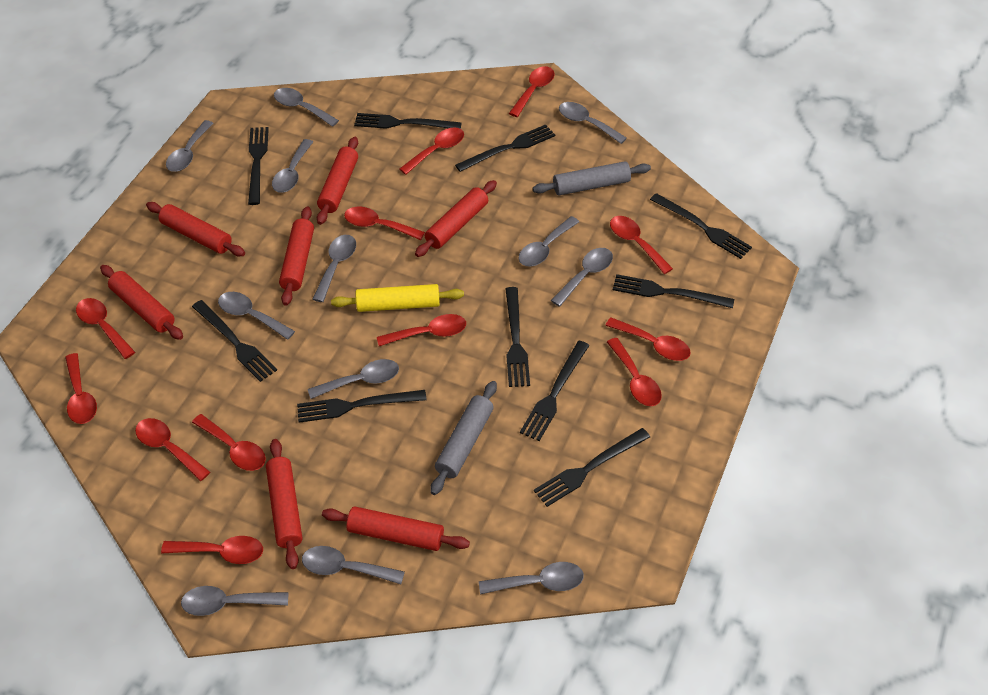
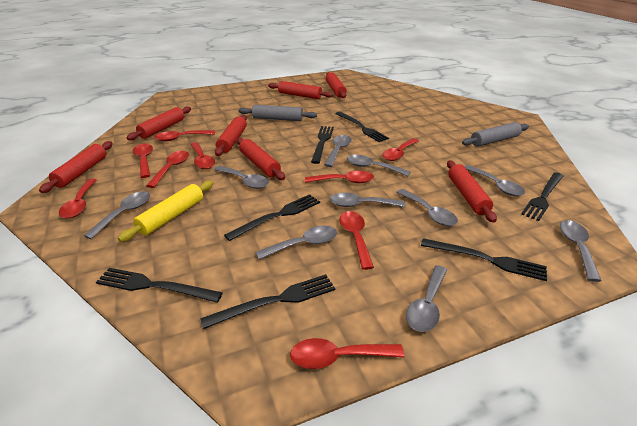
black fork: 10 -> 7
grey spoon: 12 -> 10
red spoon: 12 -> 9

